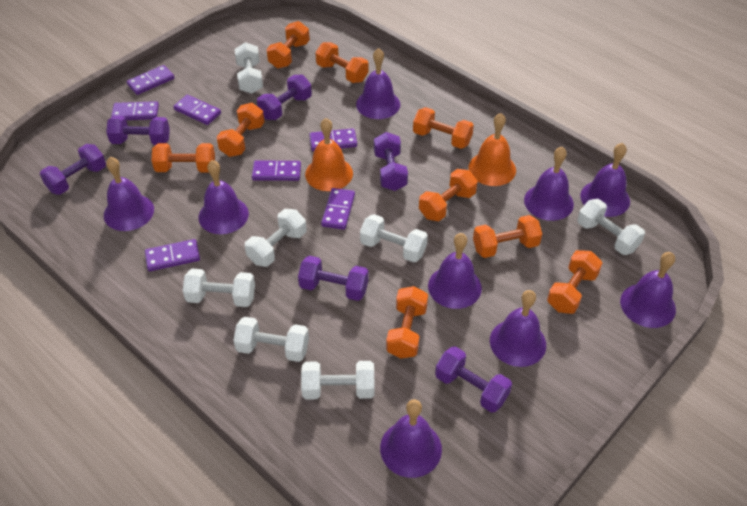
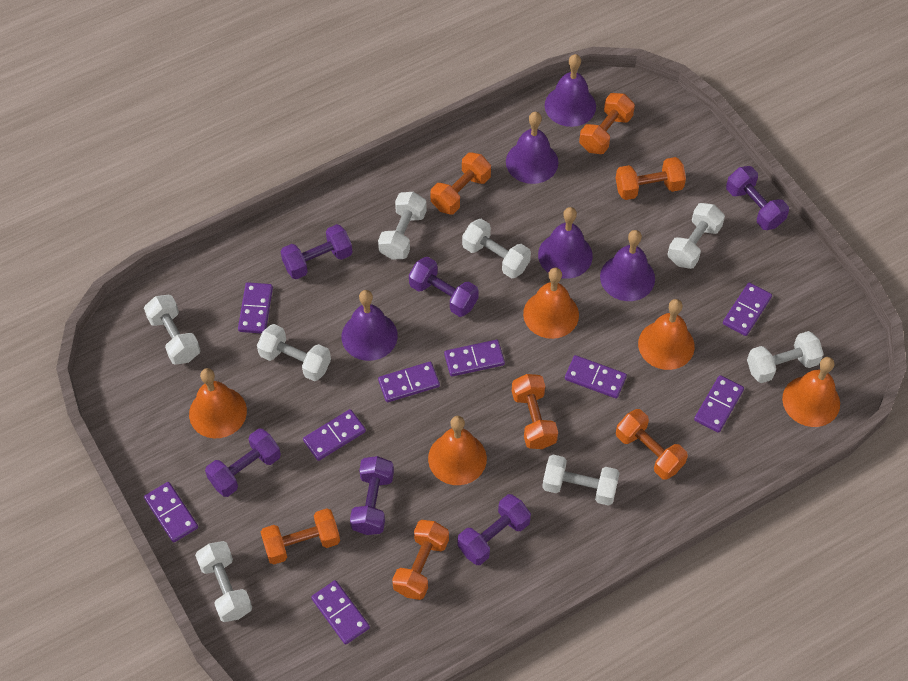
orange bell: 2 -> 5
orange dumbbell: 9 -> 7
purple bell: 9 -> 5
purple domino: 7 -> 9
white dumbbell: 7 -> 8

